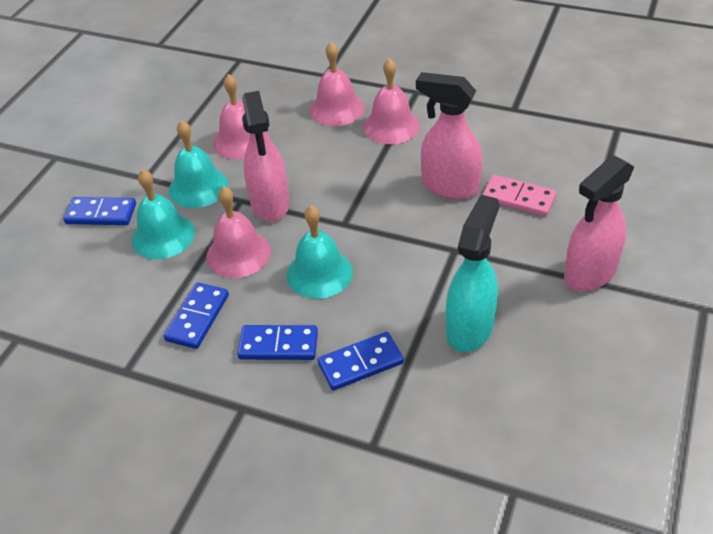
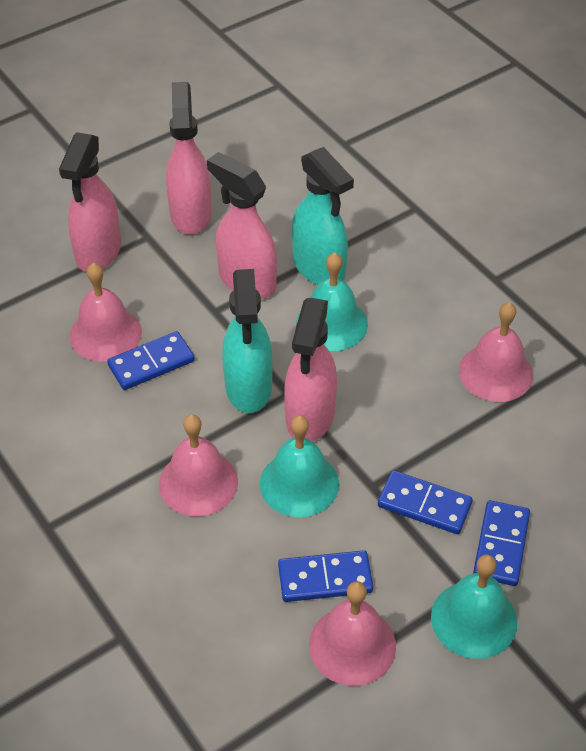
pink domino: 1 -> 0
pink spray bottle: 3 -> 4
turquoise spray bottle: 1 -> 2

